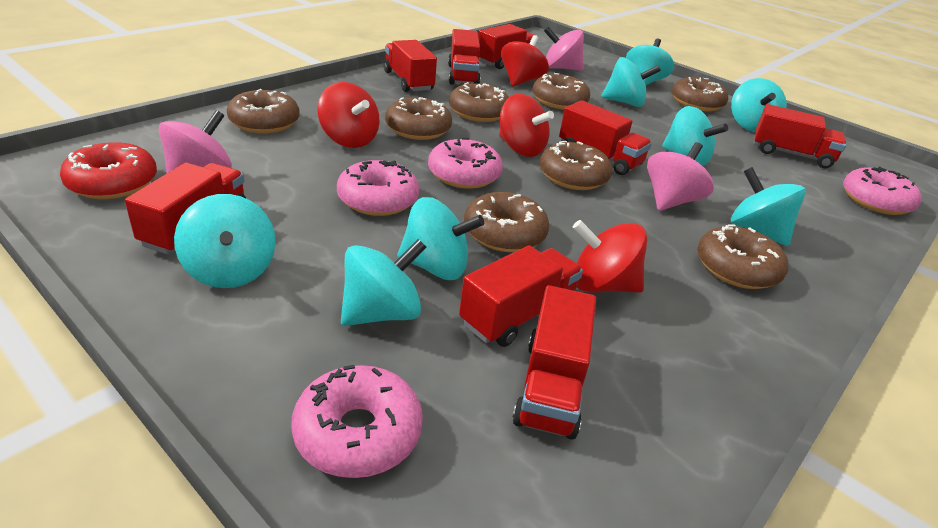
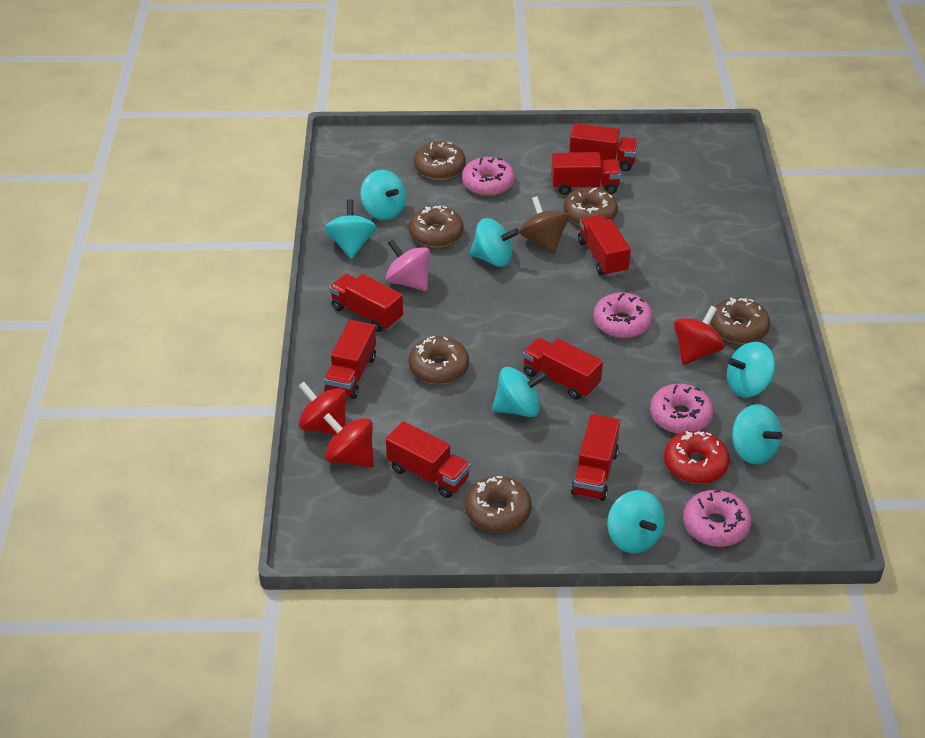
brown donut: 8 -> 6
brown spinning top: 0 -> 1
pink spinning top: 3 -> 1
red spinning top: 4 -> 3
turquoise spinning top: 8 -> 7

